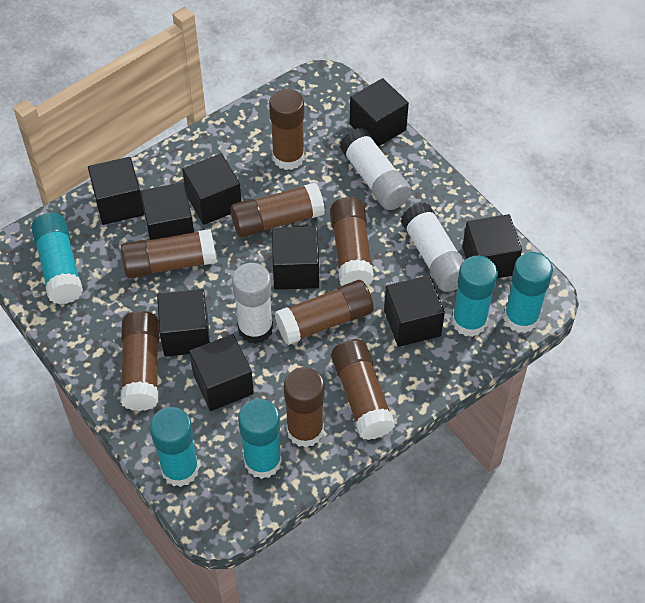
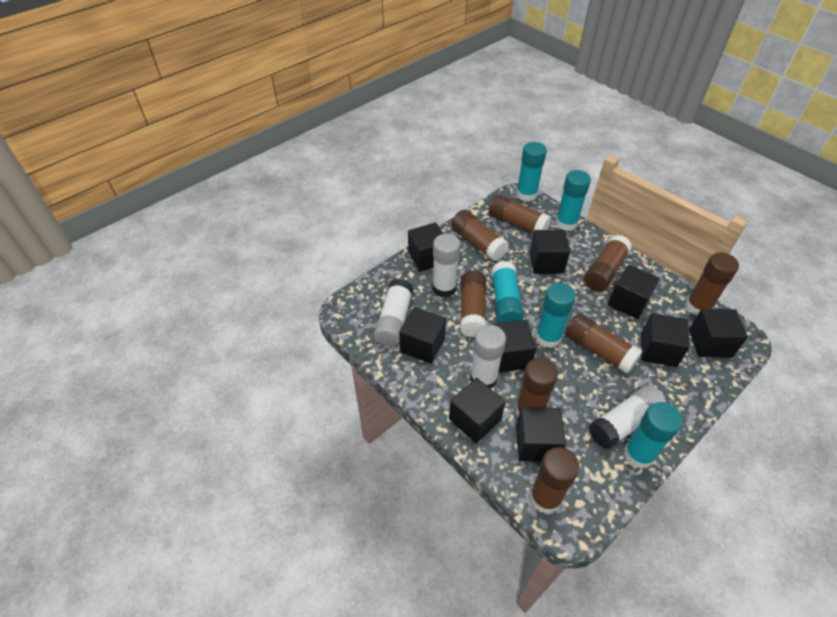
white glue stick: 3 -> 4

